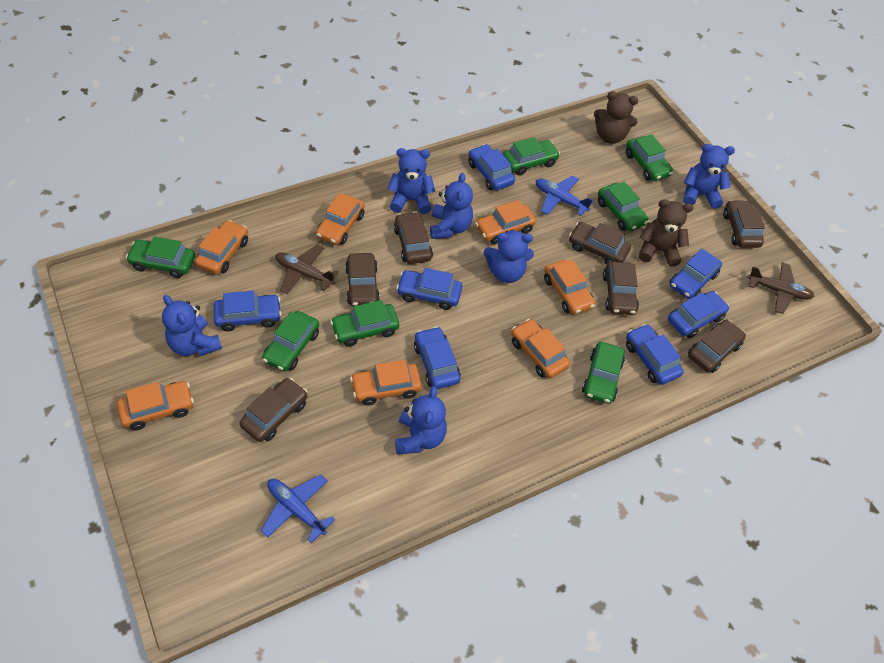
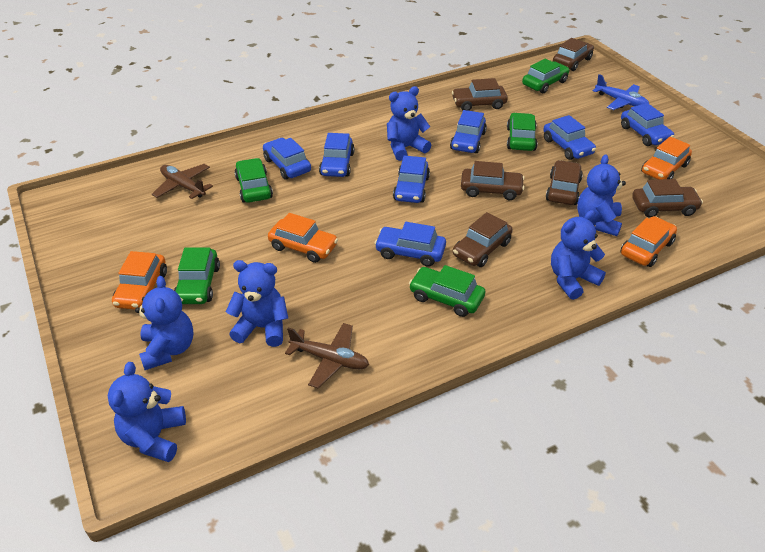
blue plane: 2 -> 1
brown car: 7 -> 6
brown teddy bear: 2 -> 0
green car: 7 -> 5
orange car: 7 -> 4

